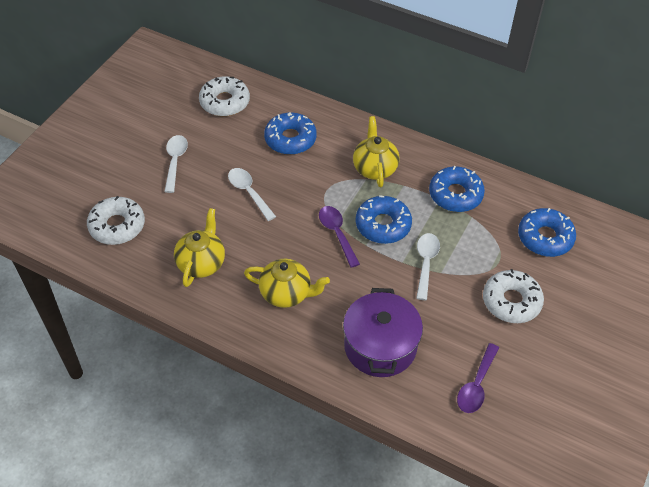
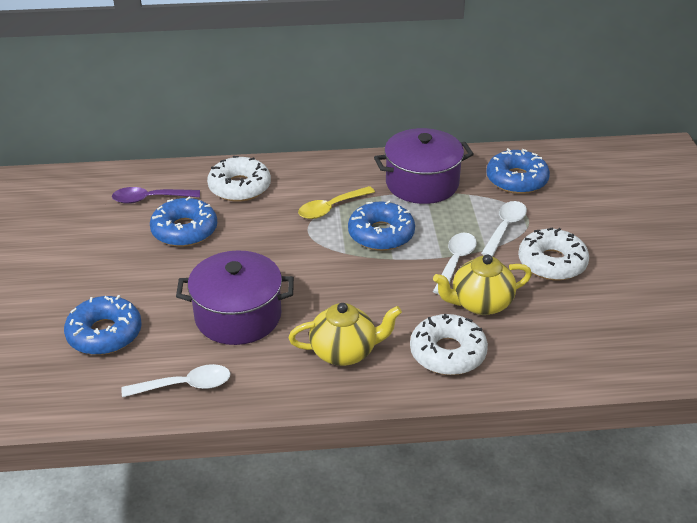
purple pot: 1 -> 2
purple spoon: 2 -> 1
yellow spoon: 0 -> 1
yellow teapot: 3 -> 2

